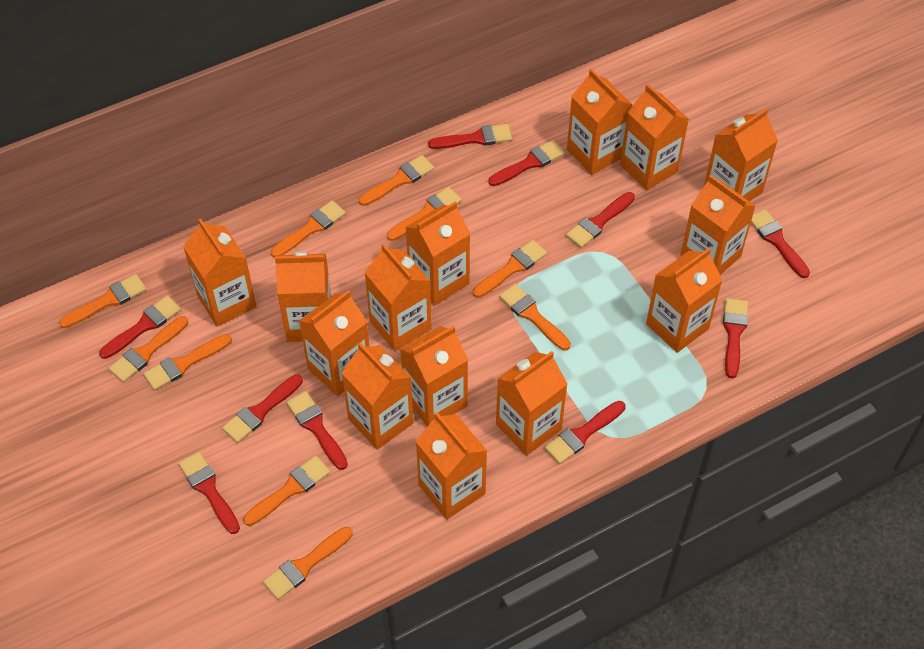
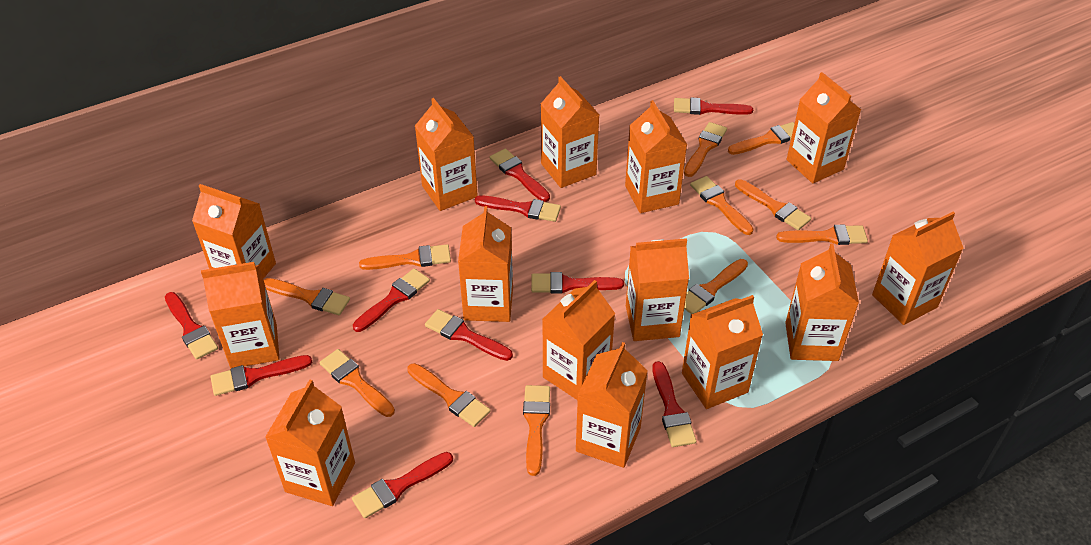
orange brush: 10 -> 11

